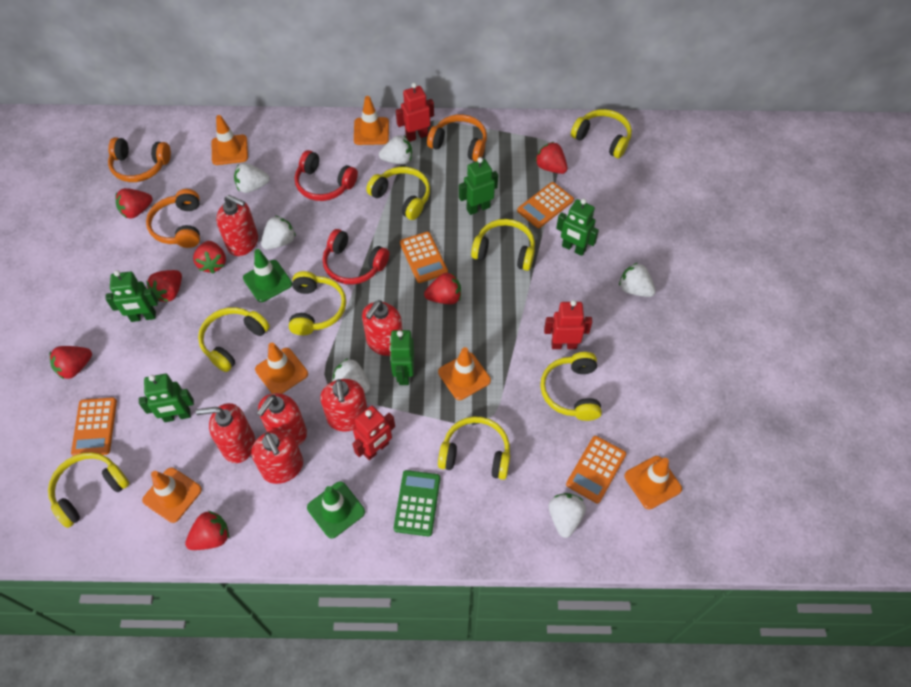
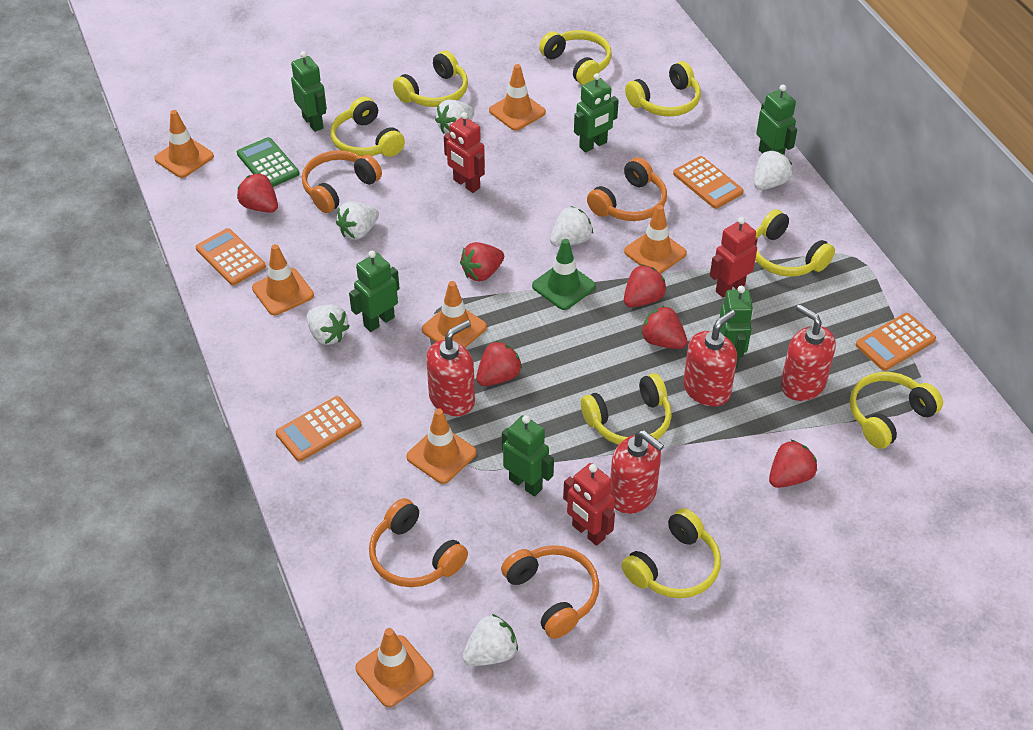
green robot: 5 -> 6
green traffic cone: 2 -> 1
orange headphones: 3 -> 4
orange traffic cone: 6 -> 7
red headphones: 2 -> 0
red soap dispenser: 6 -> 4
red strawberry: 7 -> 6

